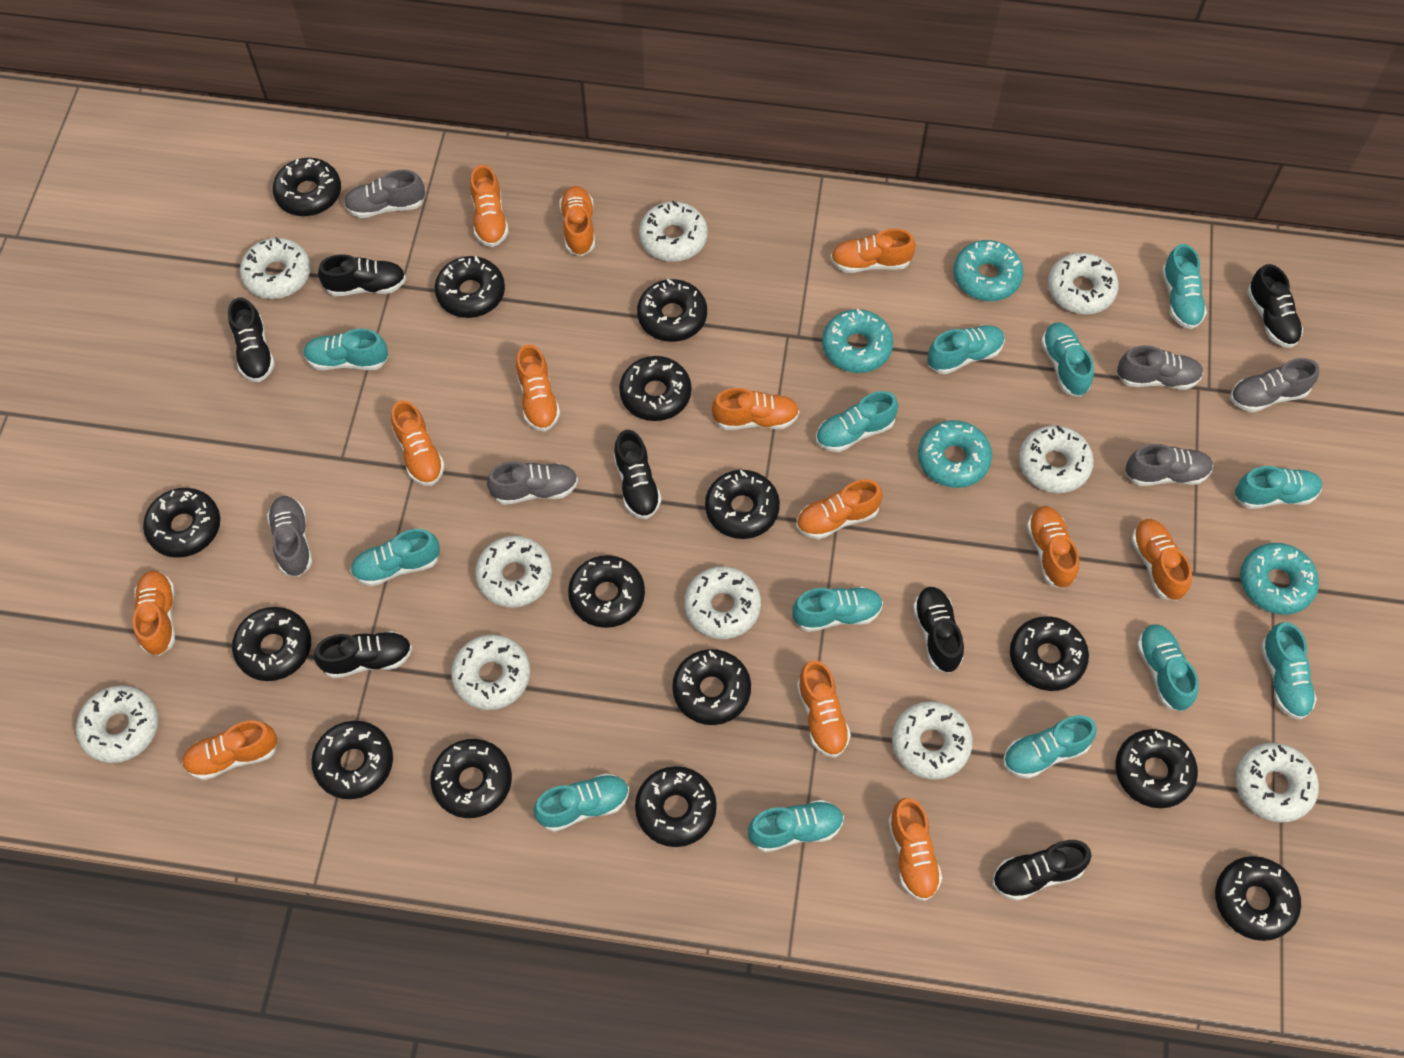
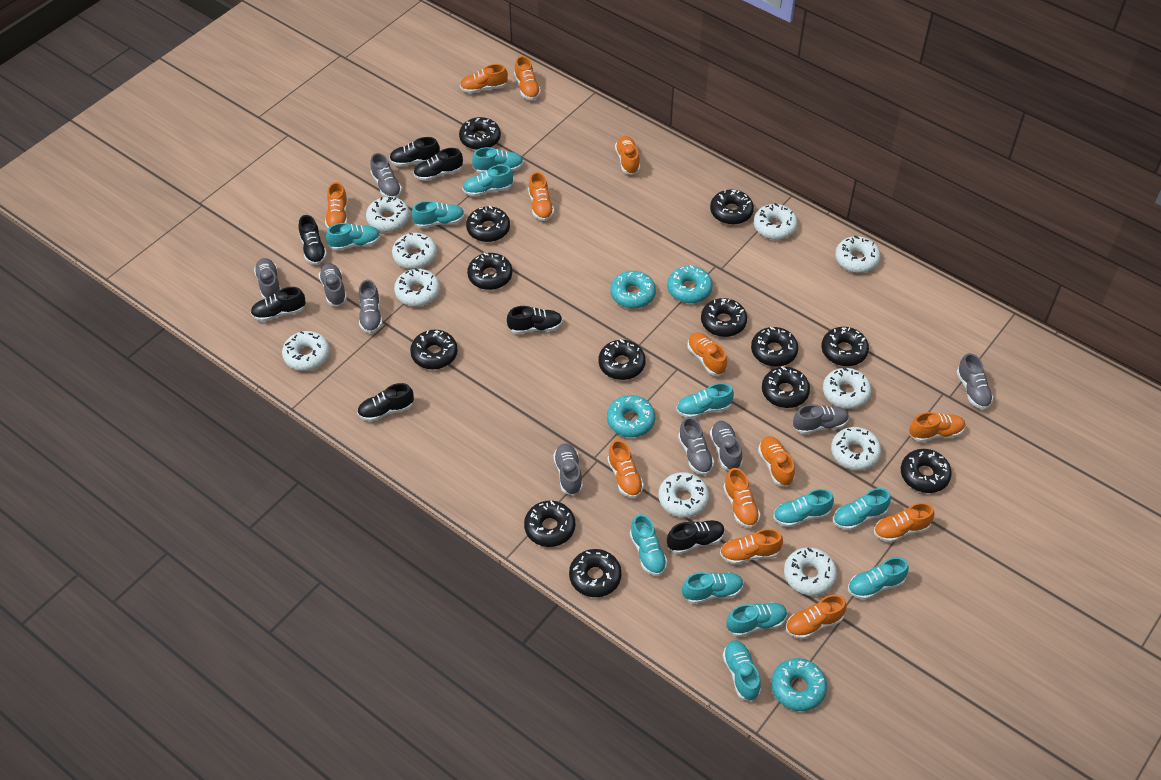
black donut: 15 -> 13
grey shoe: 6 -> 9
turquoise shoe: 13 -> 12

